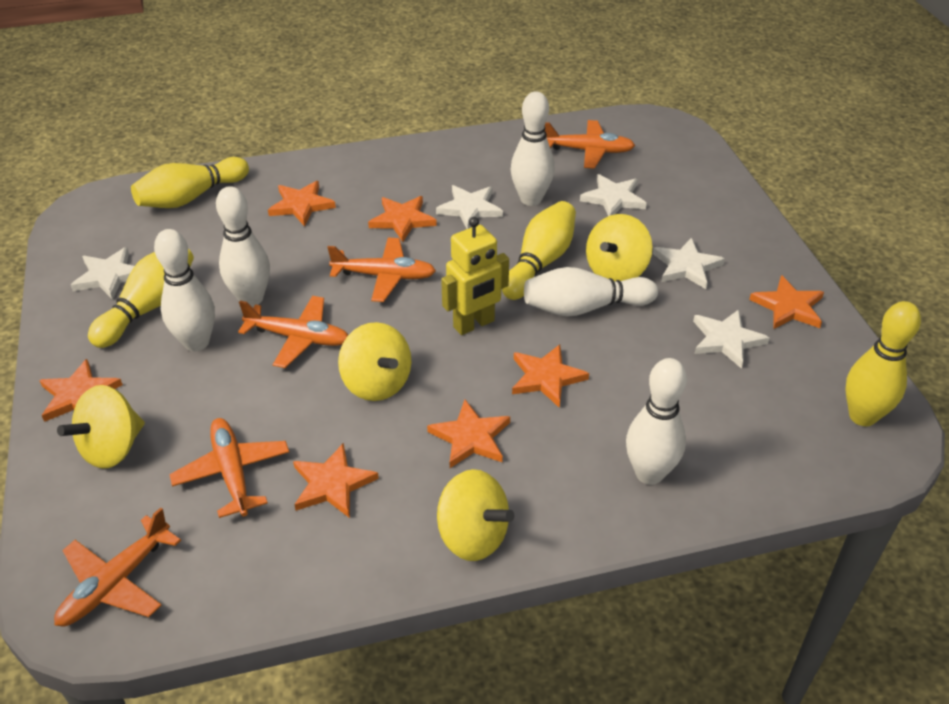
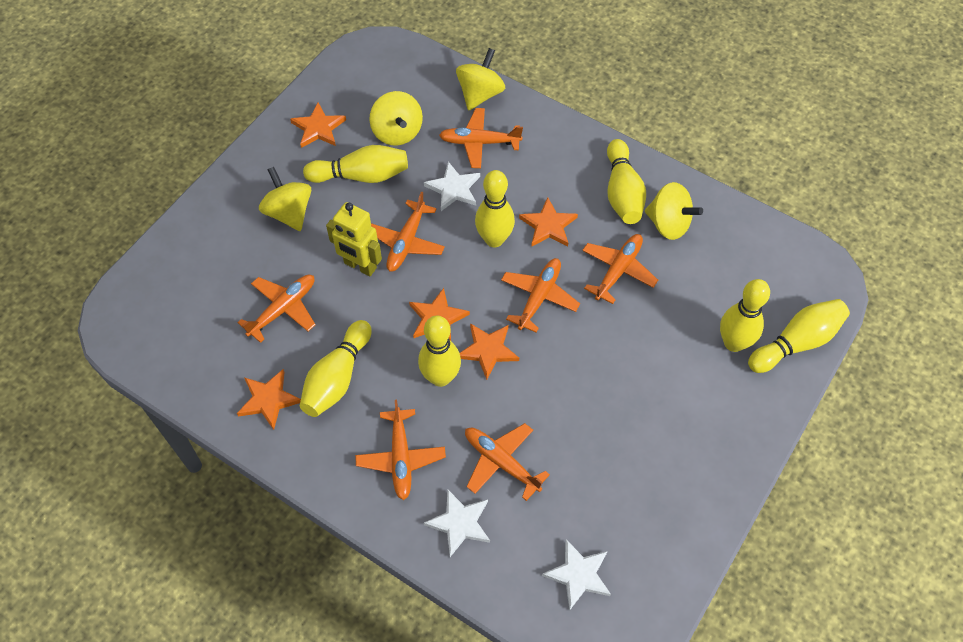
orange plane: 5 -> 7
orange star: 7 -> 5
white bowling pin: 5 -> 0
white star: 5 -> 3
yellow bowling pin: 4 -> 7

